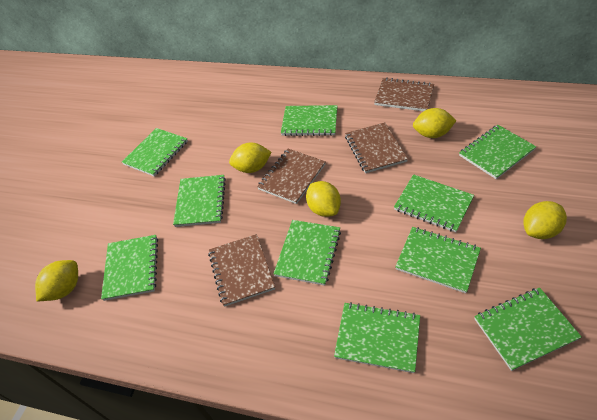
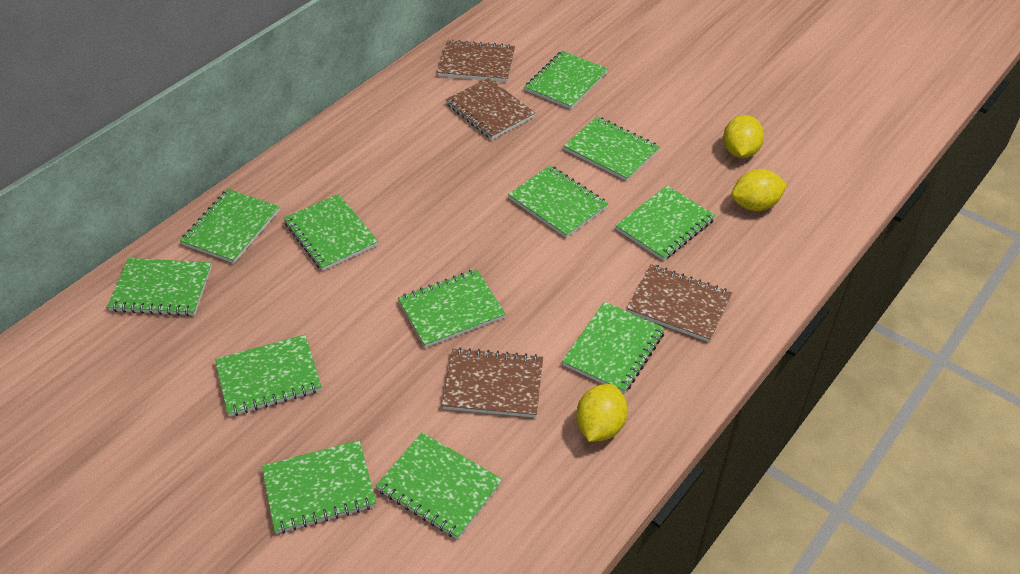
green notebook: 10 -> 12
yellow lemon: 5 -> 3

